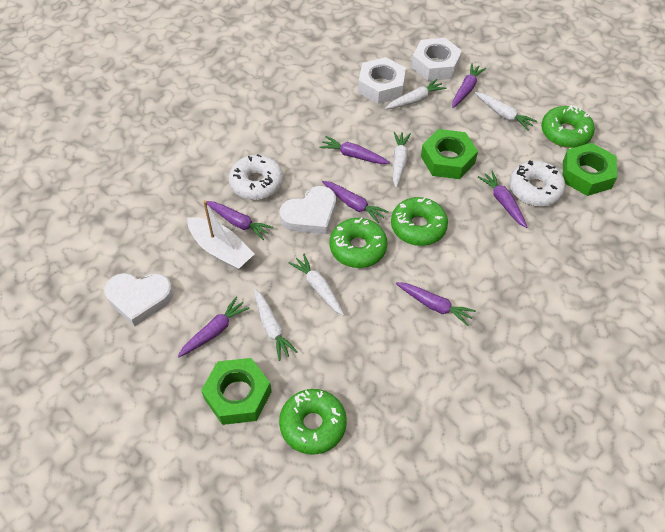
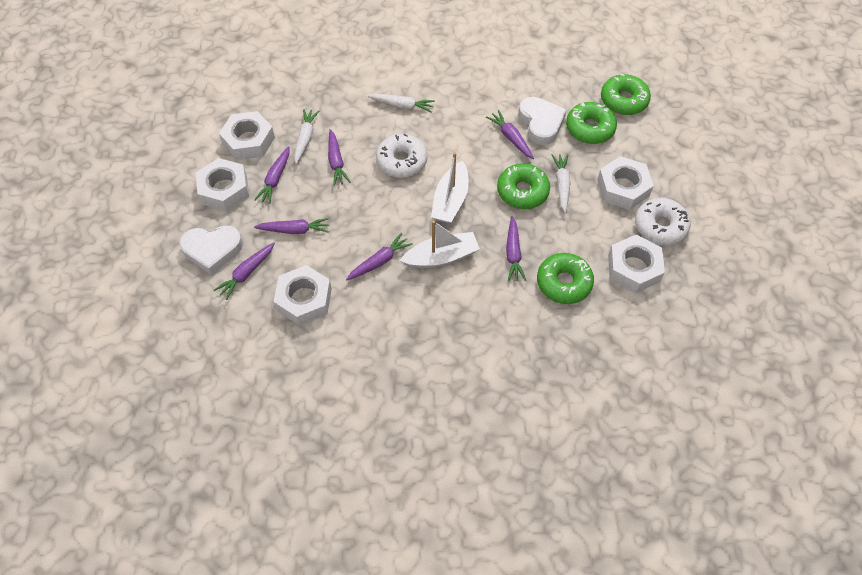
green nut: 3 -> 0
white boat: 1 -> 2
white carrot: 5 -> 3
white nut: 2 -> 5

